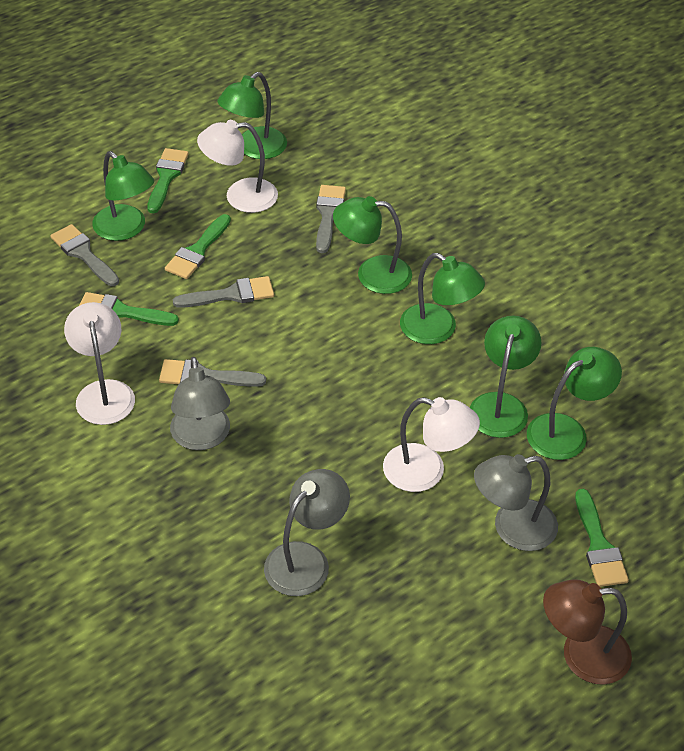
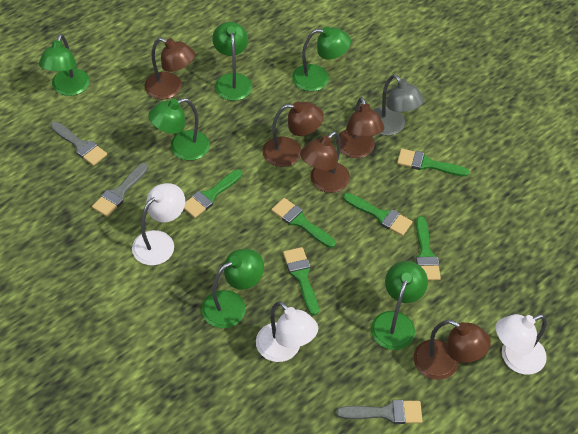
brown lamp: 1 -> 5
green brush: 4 -> 6
grey brush: 4 -> 3
grey lamp: 3 -> 1

